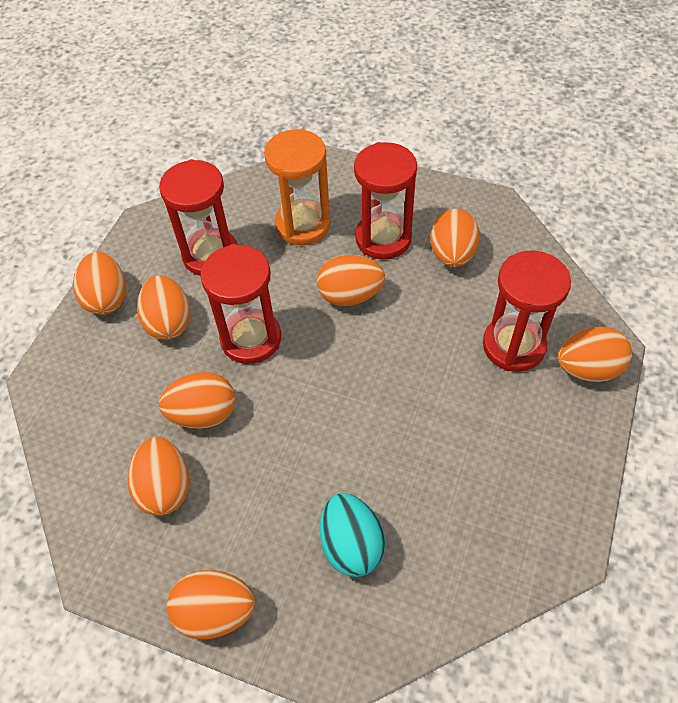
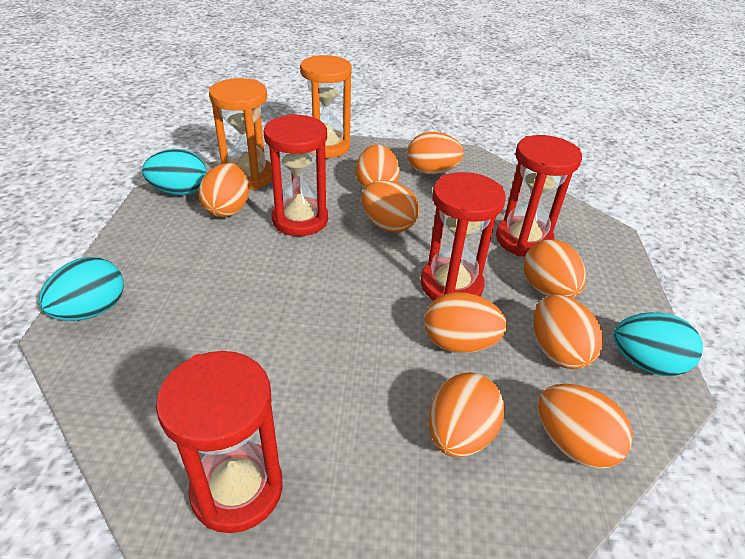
orange egg: 8 -> 9
orange hourglass: 1 -> 2
turquoise egg: 1 -> 3

